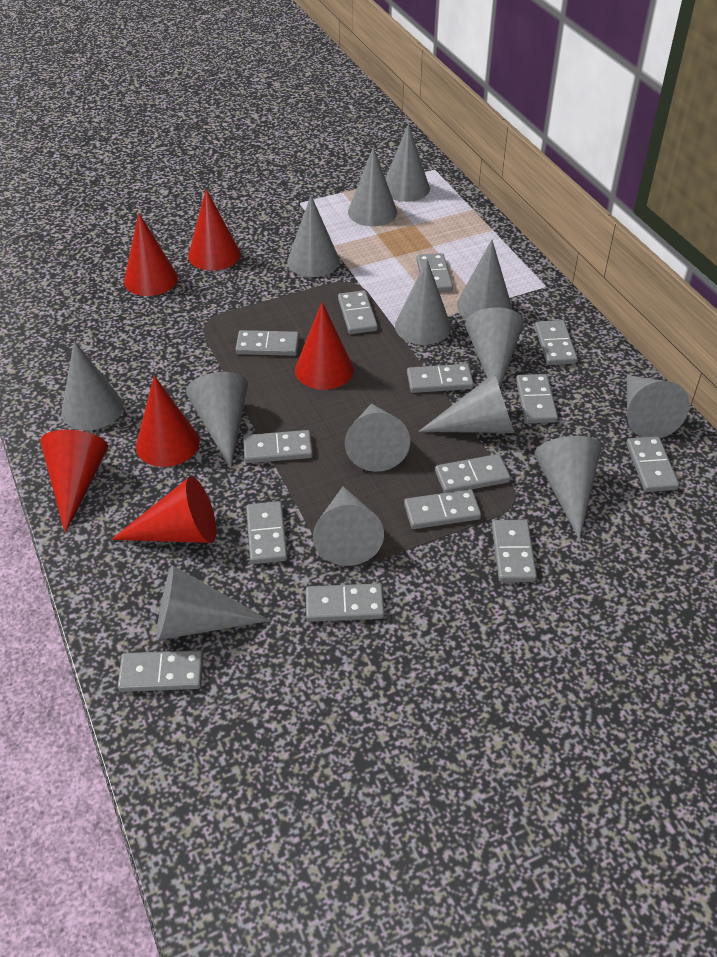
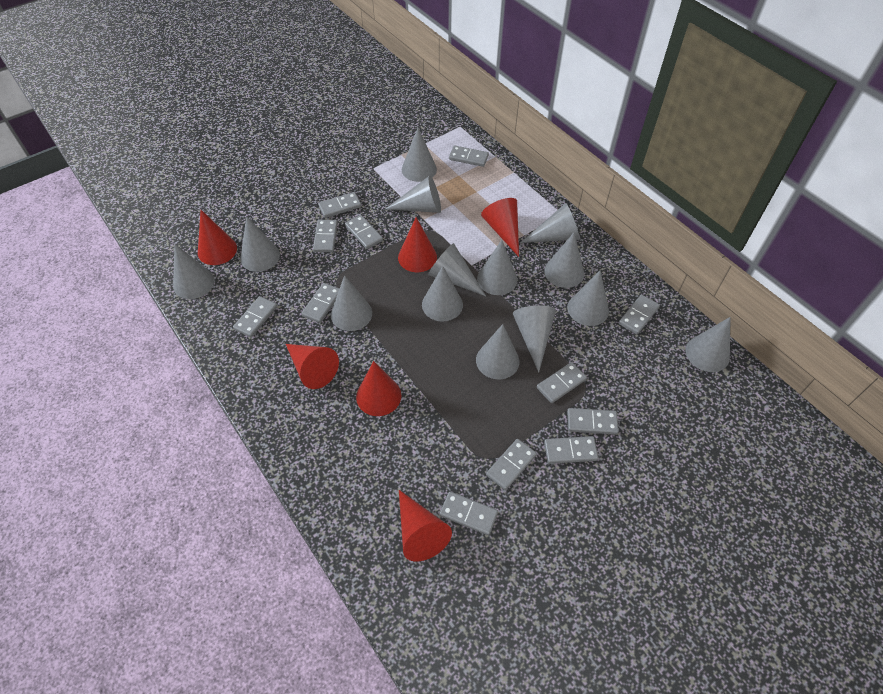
grey domino: 14 -> 12

